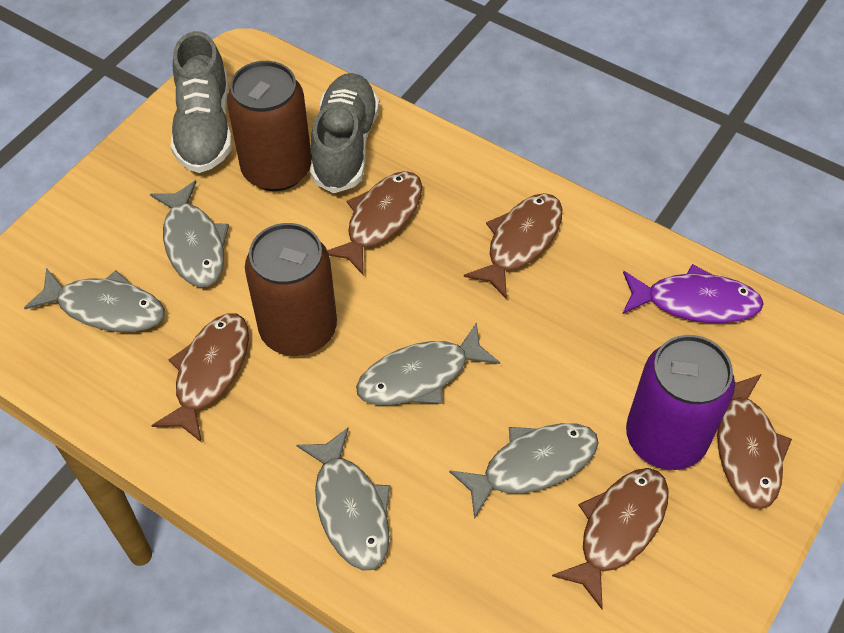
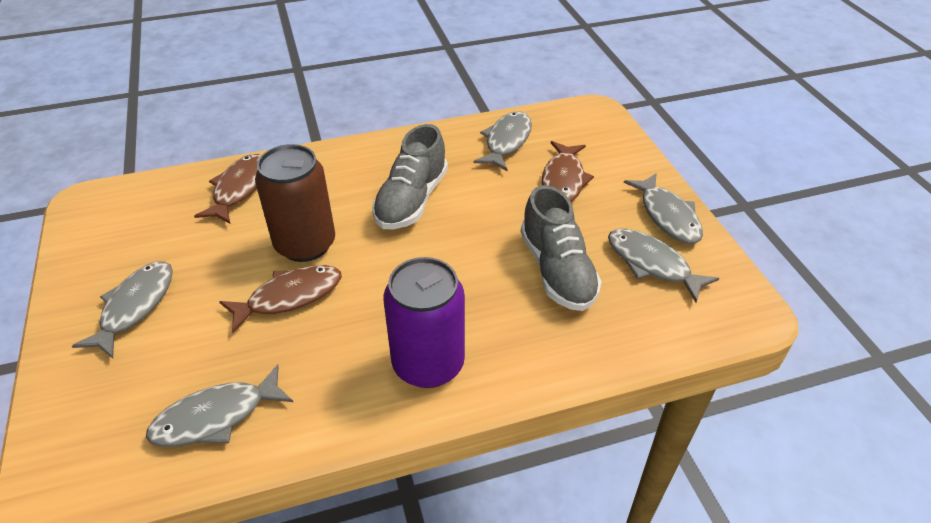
brown can: 2 -> 1
brown fish: 5 -> 3
purple fish: 1 -> 0

